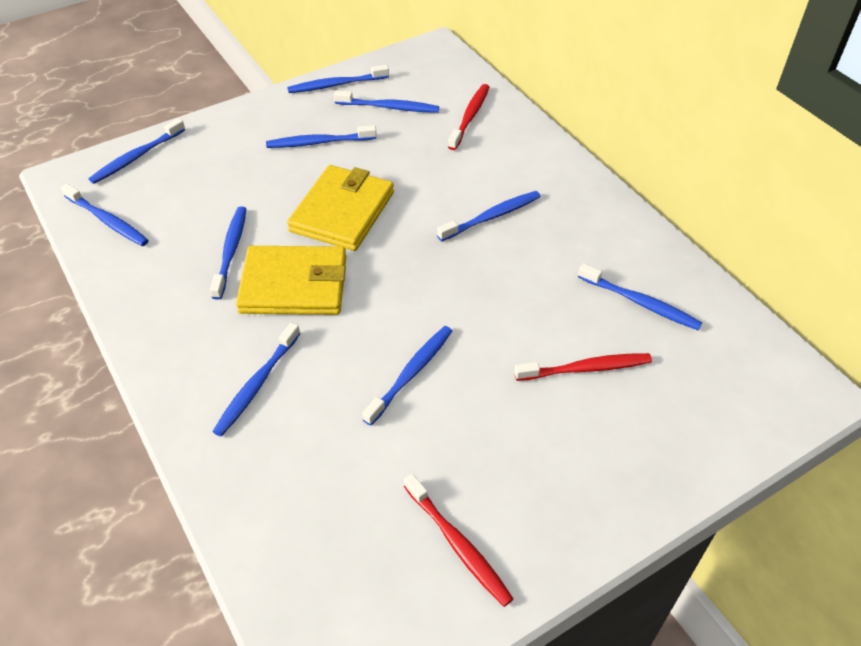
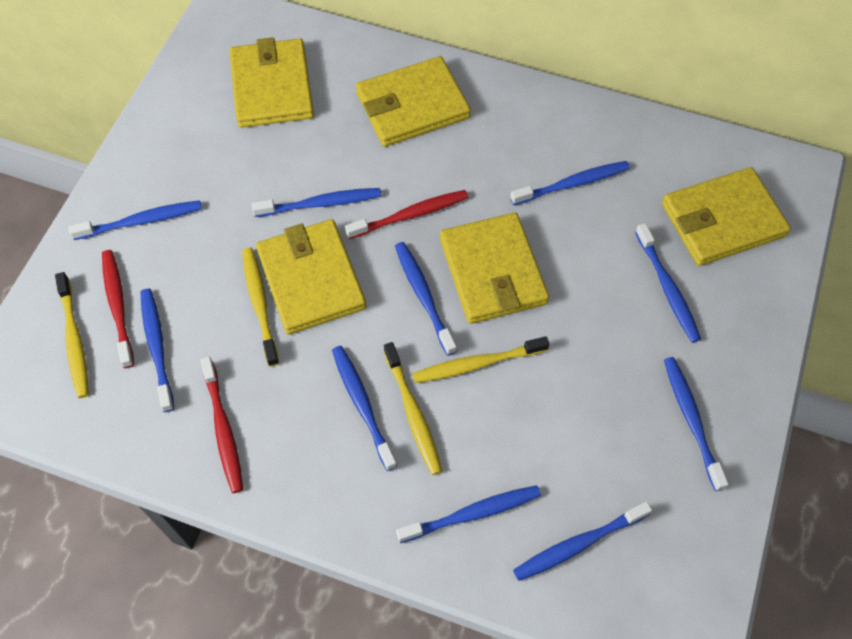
yellow toothbrush: 0 -> 4
yellow wallet: 2 -> 5

